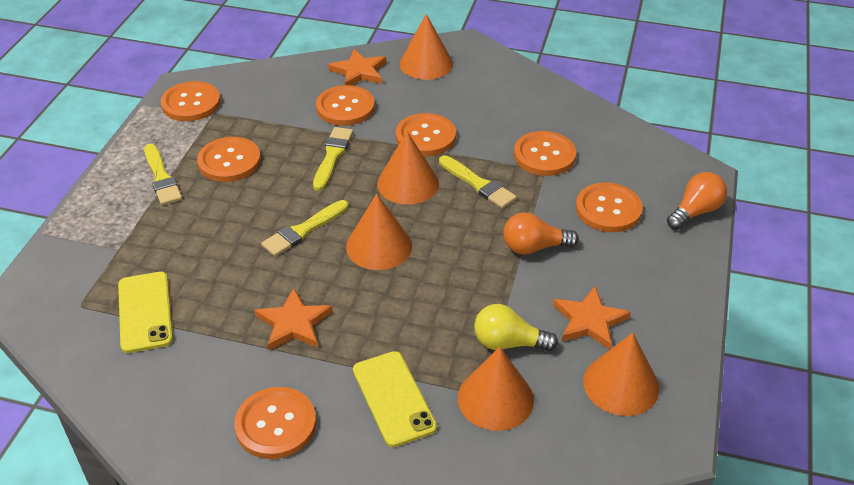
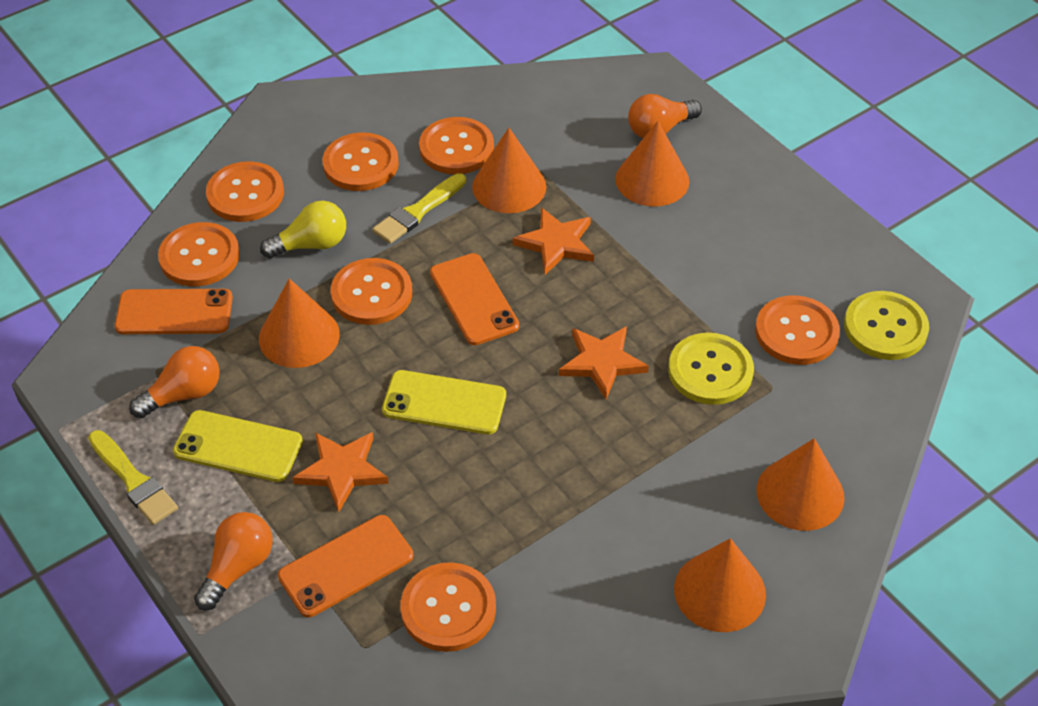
orange light bulb: 2 -> 3
orange phone: 0 -> 3
yellow brush: 4 -> 2
yellow button: 0 -> 2

